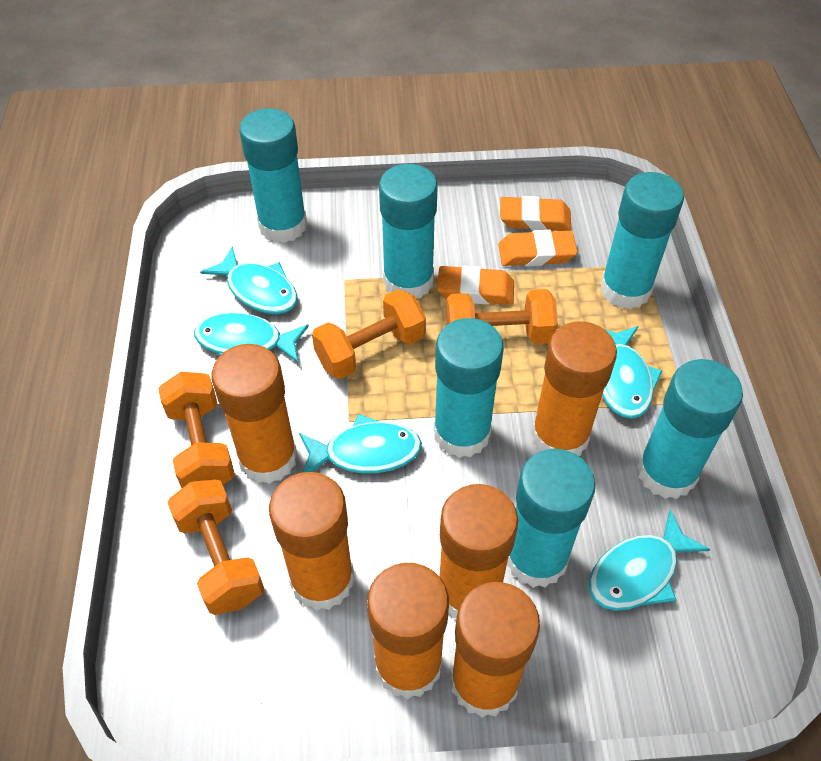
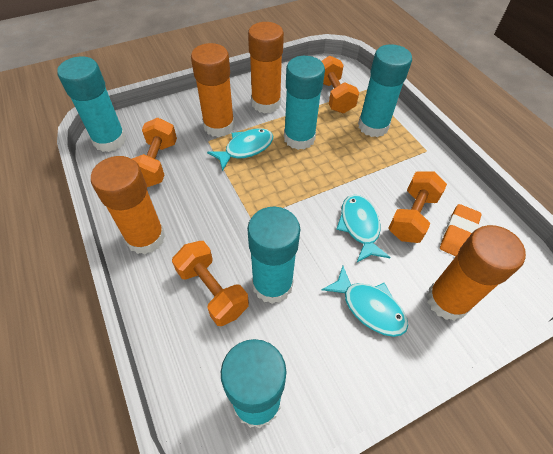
orange eraser: 3 -> 1
orange glue stick: 6 -> 4
turquoise fish: 5 -> 3
turquoise glue stick: 6 -> 5

